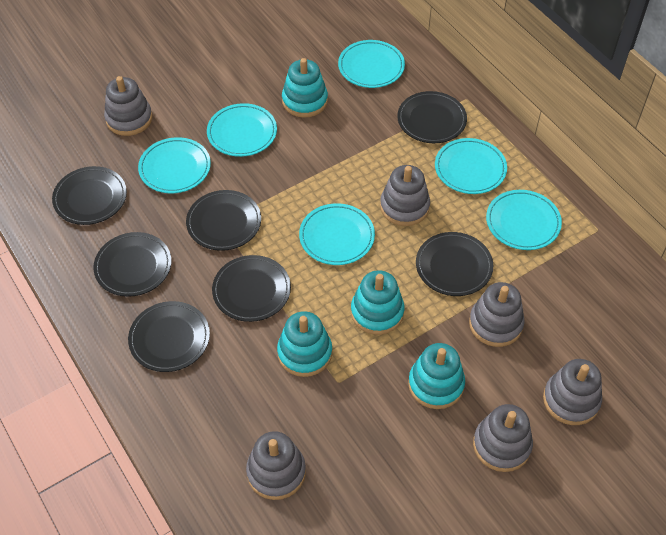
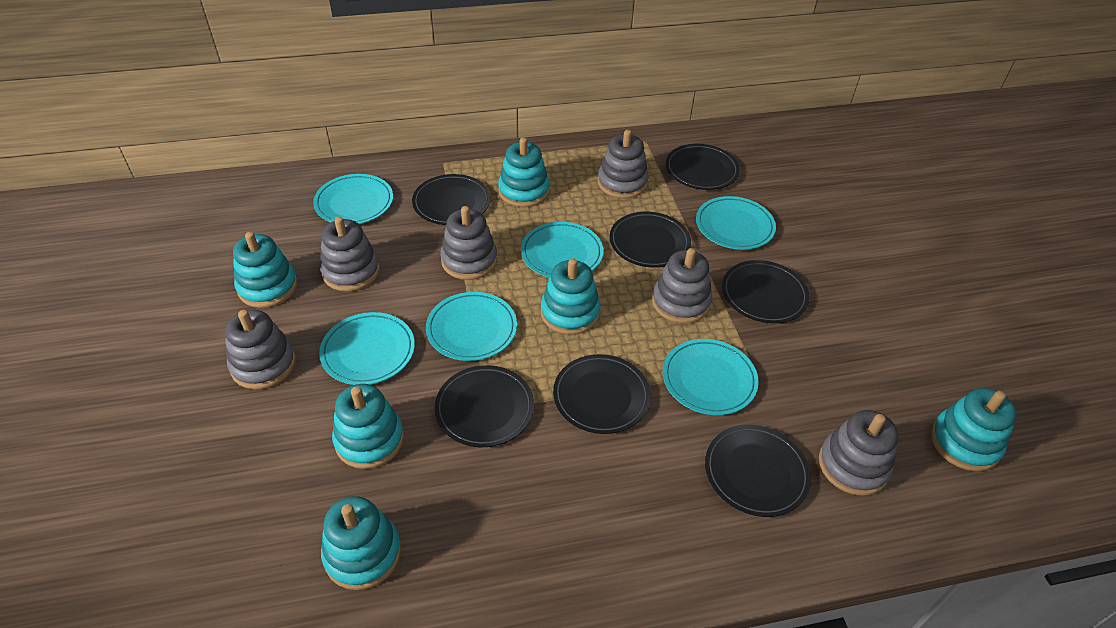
turquoise stacking toy: 4 -> 6

